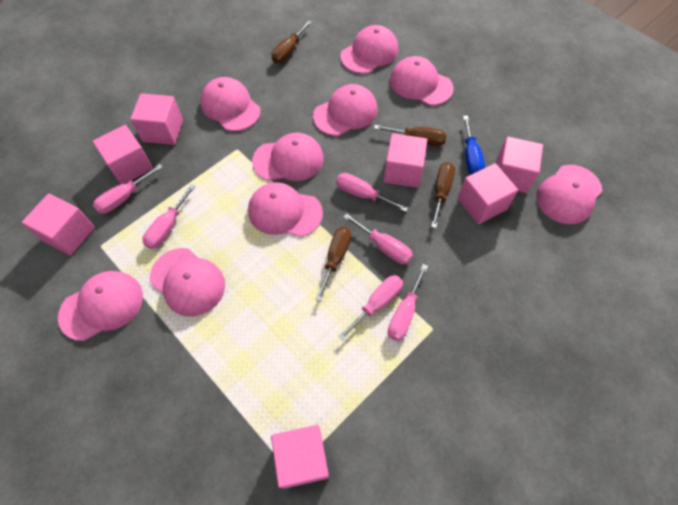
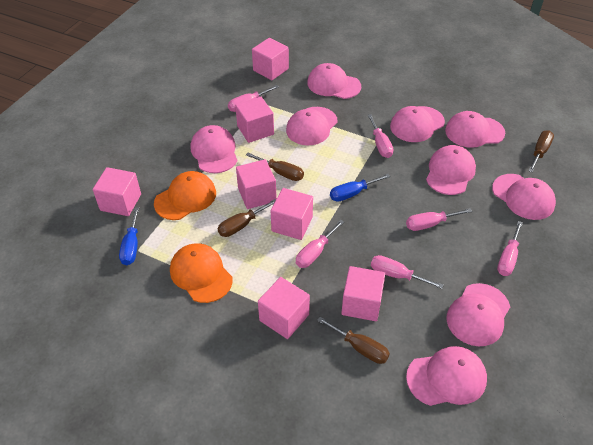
blue screwdriver: 1 -> 2
orange cap: 0 -> 2

